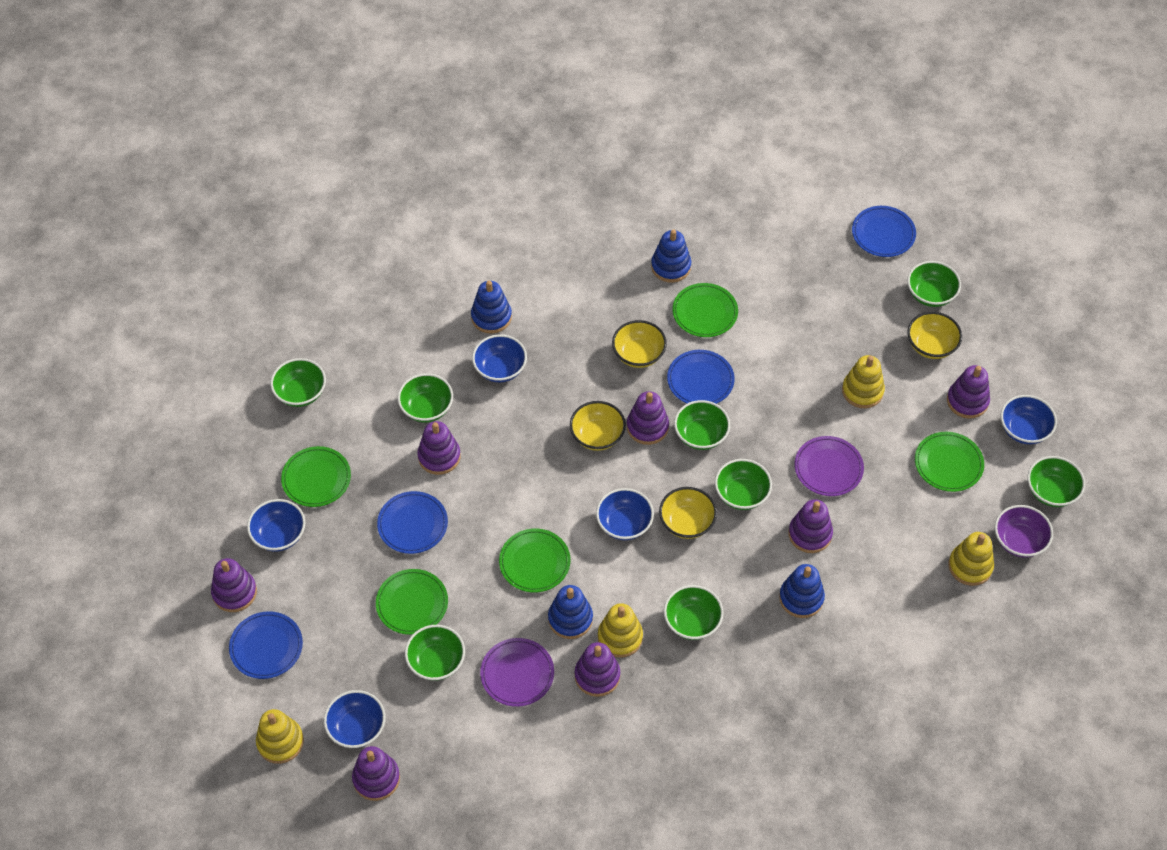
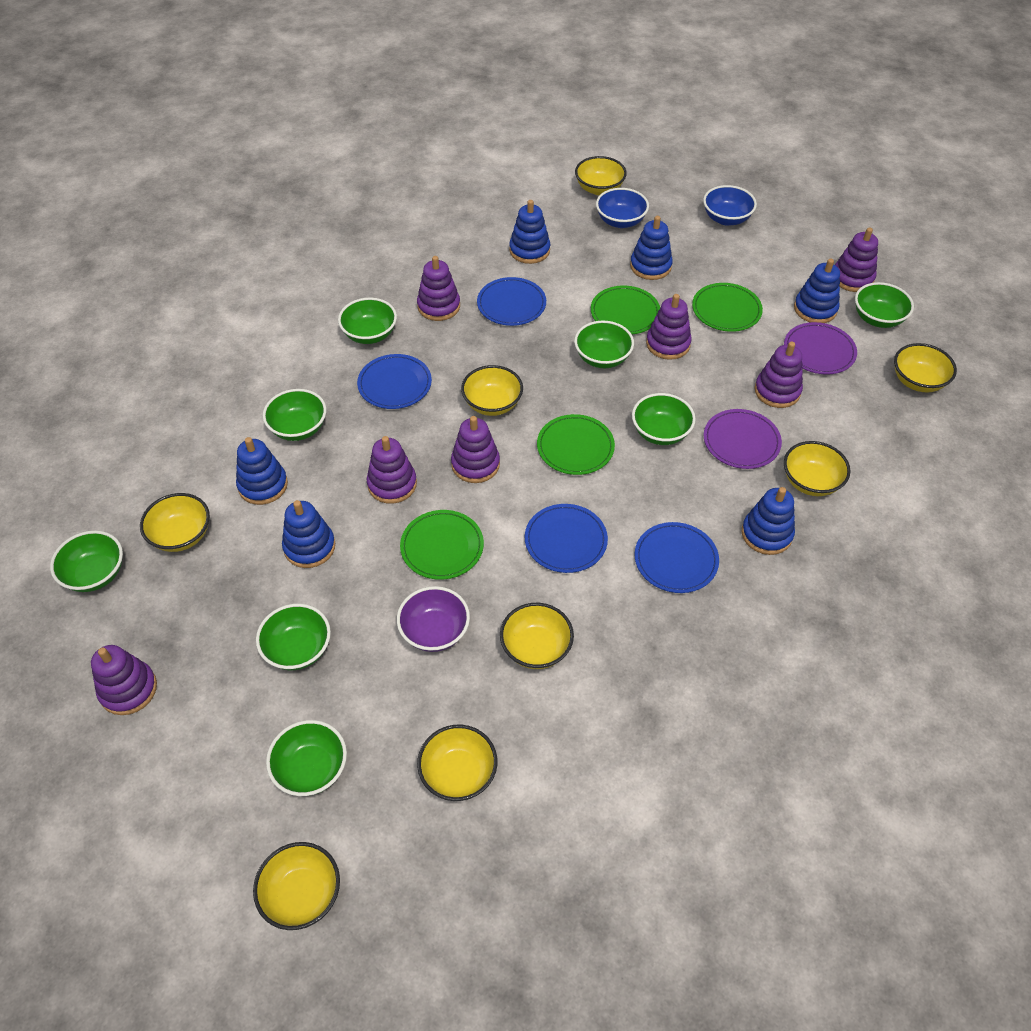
blue bowl: 5 -> 2
blue stacking toy: 4 -> 6
green plate: 5 -> 4
yellow bowl: 4 -> 8
yellow stacking toy: 4 -> 0

